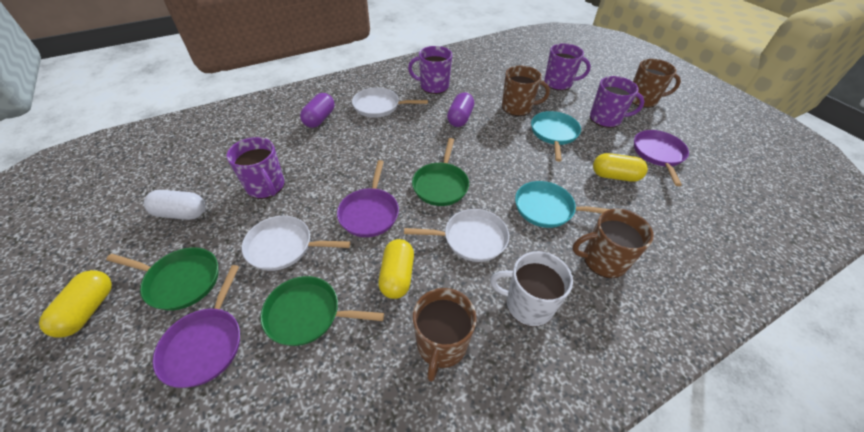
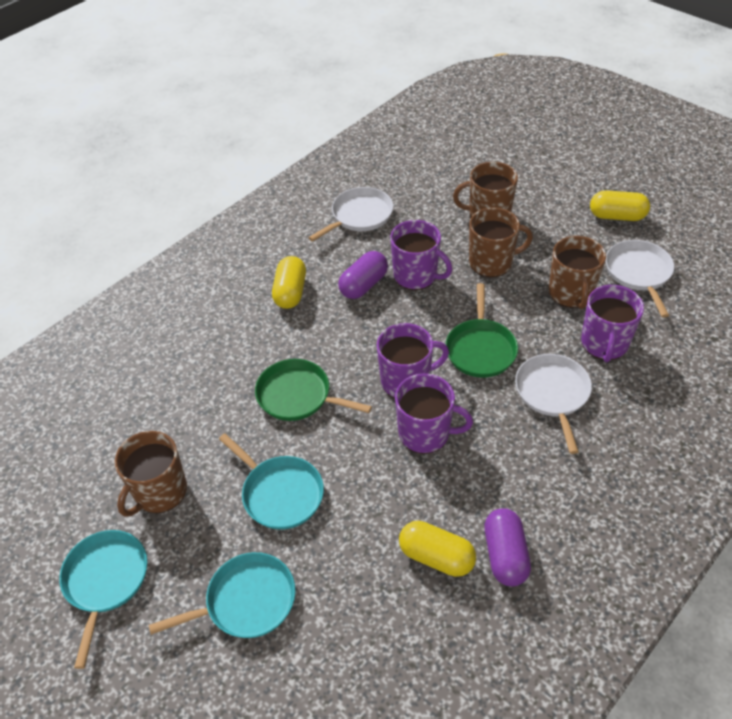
green pan: 3 -> 2
purple pan: 3 -> 0
turquoise pan: 2 -> 3
white capsule: 1 -> 0
white mug: 1 -> 0

